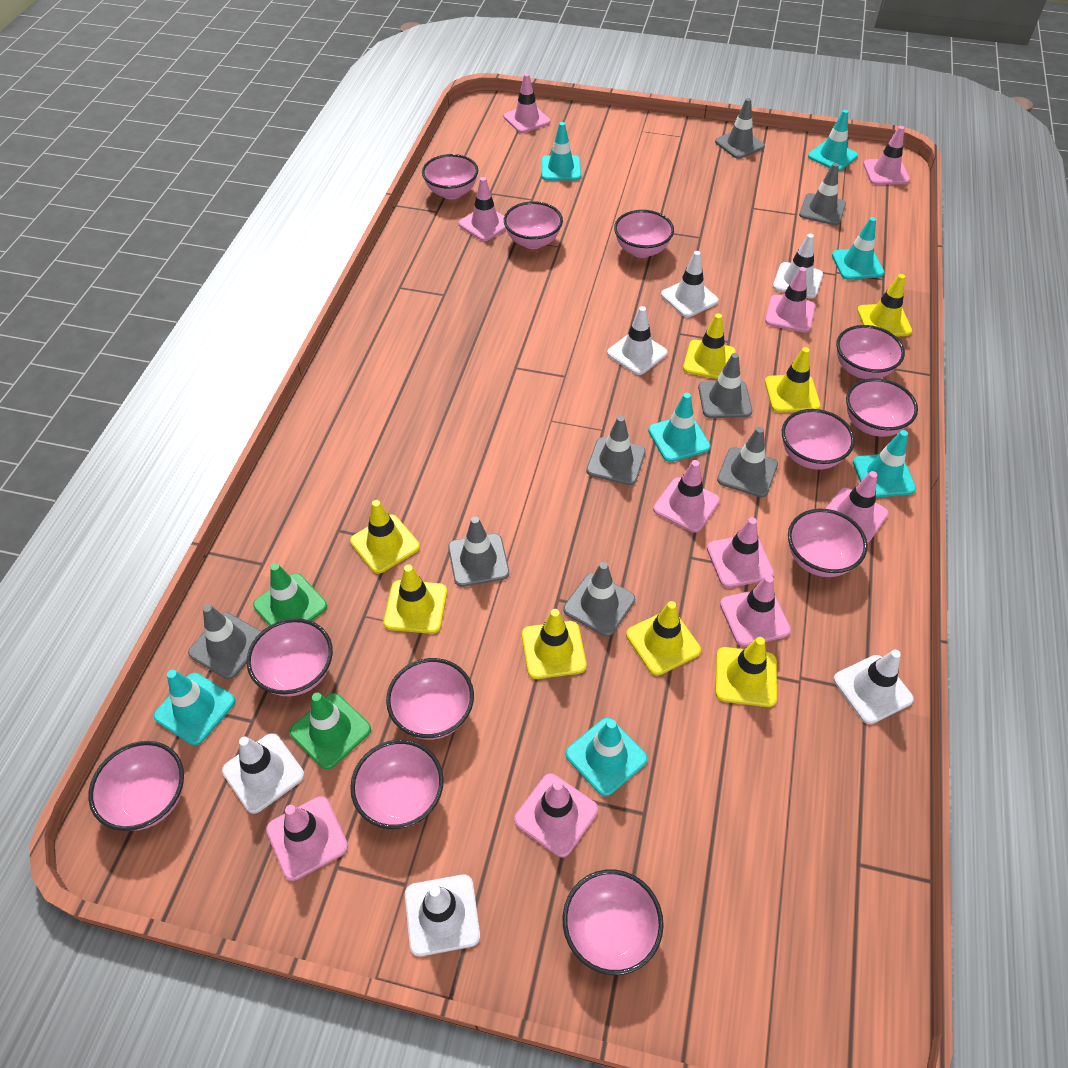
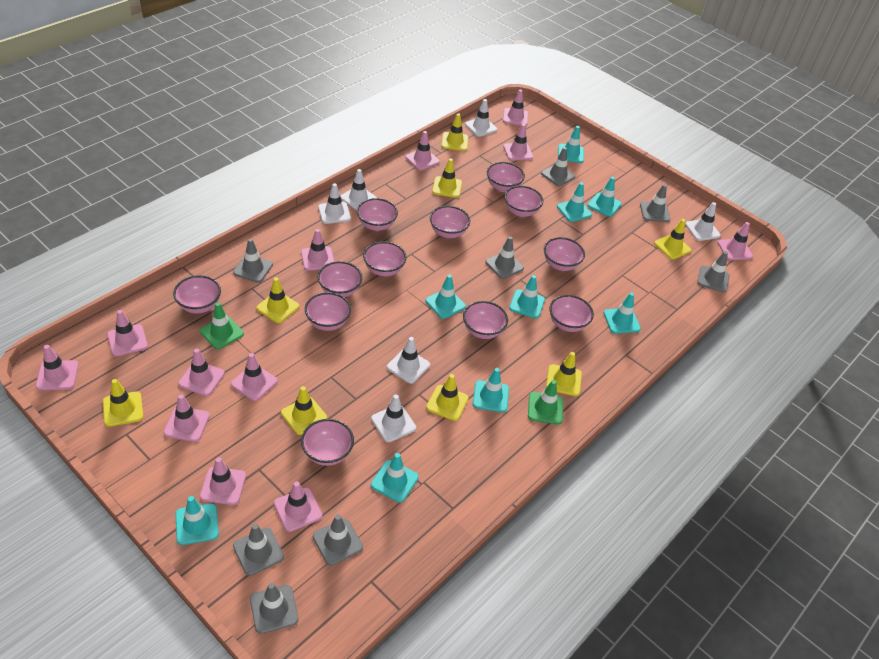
pink traffic cone: 10 -> 12
turquoise traffic cone: 7 -> 9

